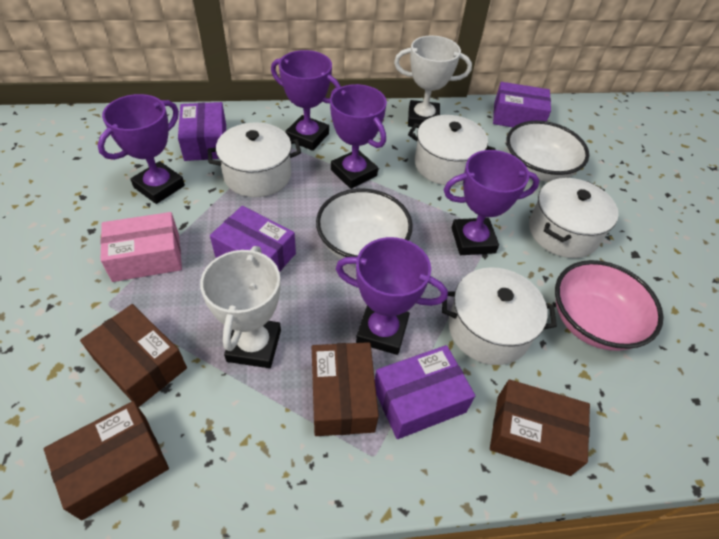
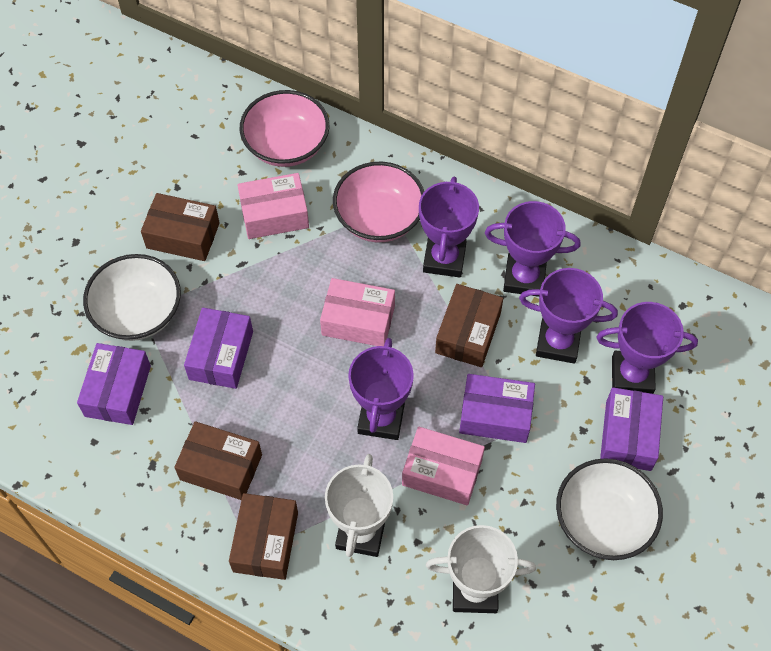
pink bowl: 1 -> 2
pink box: 1 -> 3
white pot: 4 -> 0

